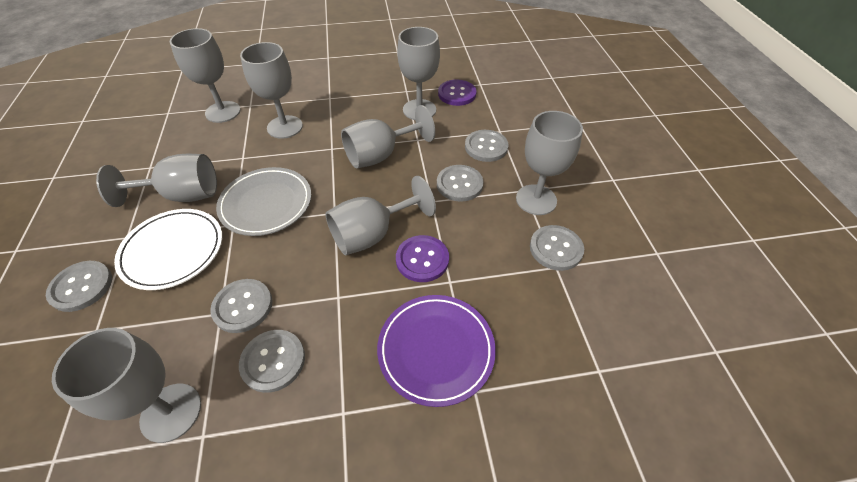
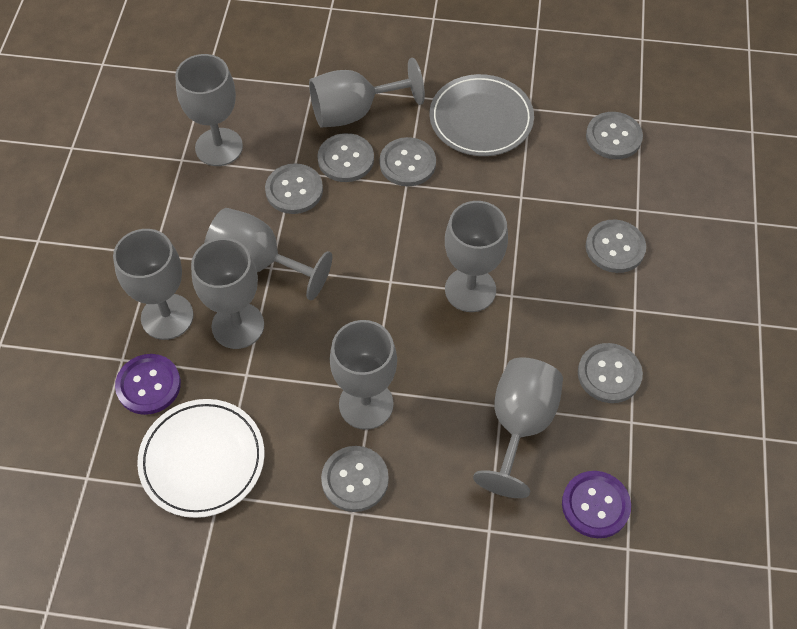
grey button: 6 -> 7
purple plate: 1 -> 0

